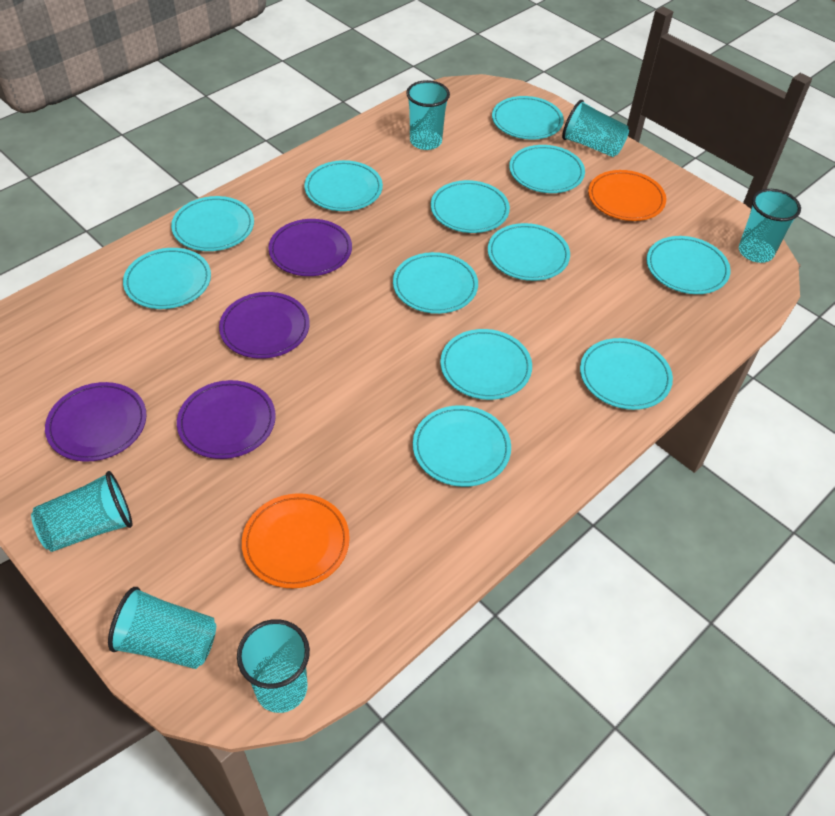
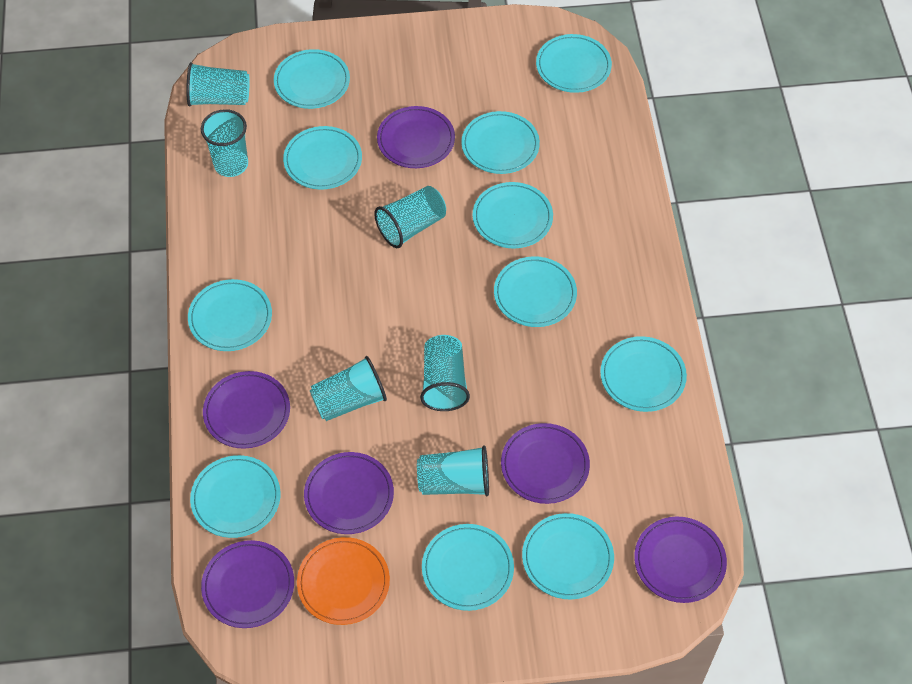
orange plate: 2 -> 1
purple plate: 4 -> 6
turquoise plate: 12 -> 11

